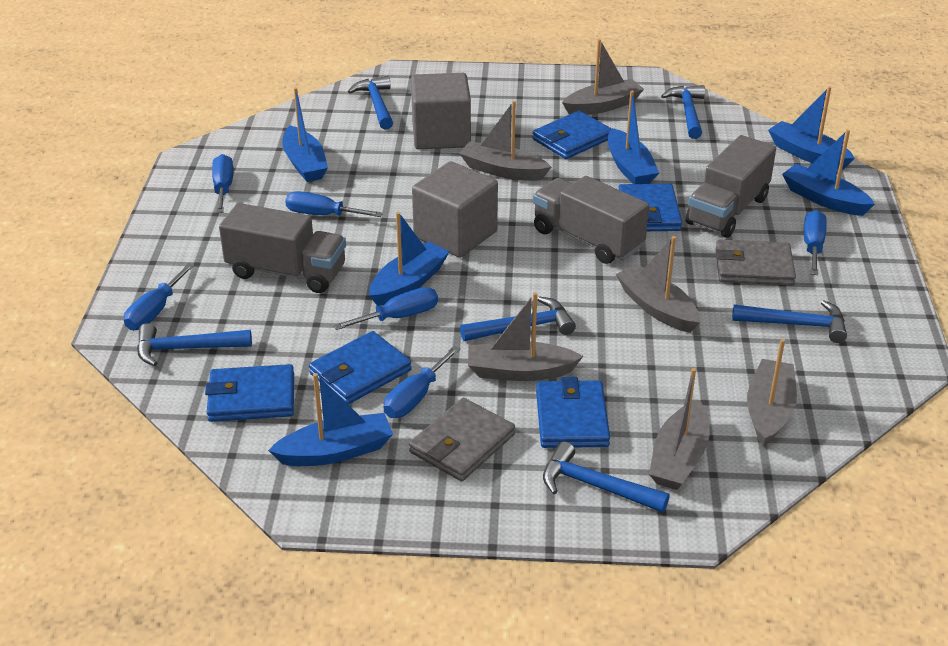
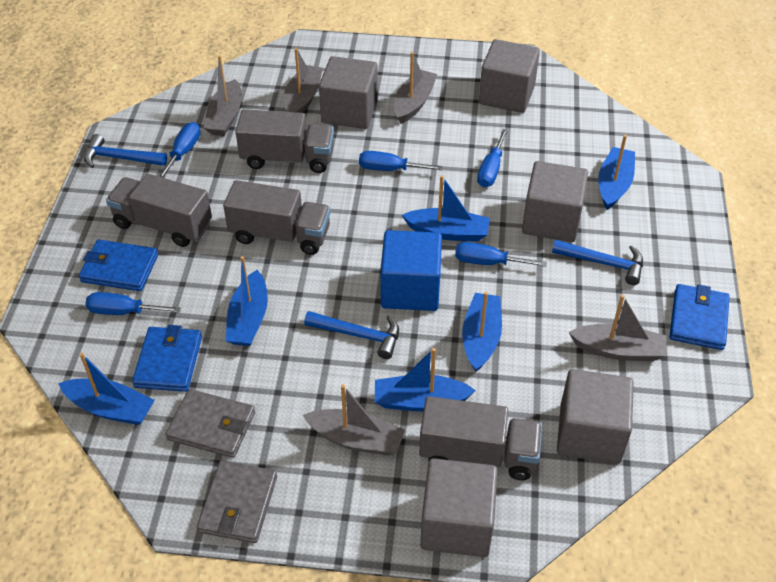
blue cube: 0 -> 1
blue hammer: 6 -> 3
blue screwdriver: 6 -> 5
blue wallet: 5 -> 3
grey boat: 6 -> 5
grey cube: 2 -> 5
grey truck: 3 -> 4

